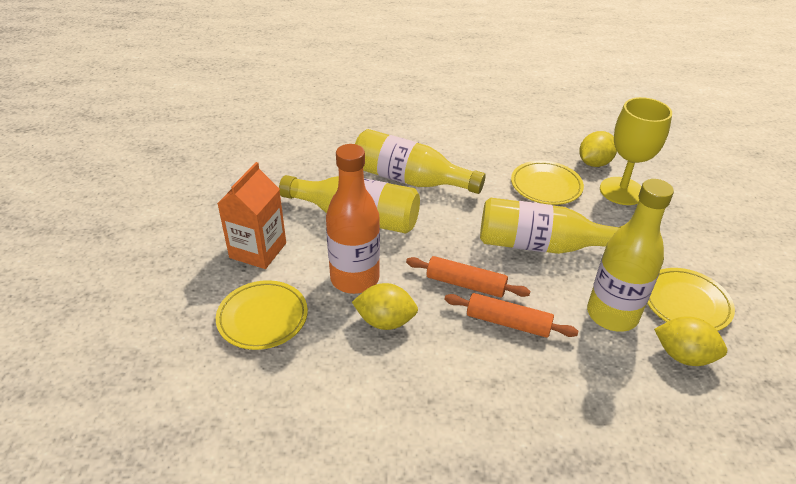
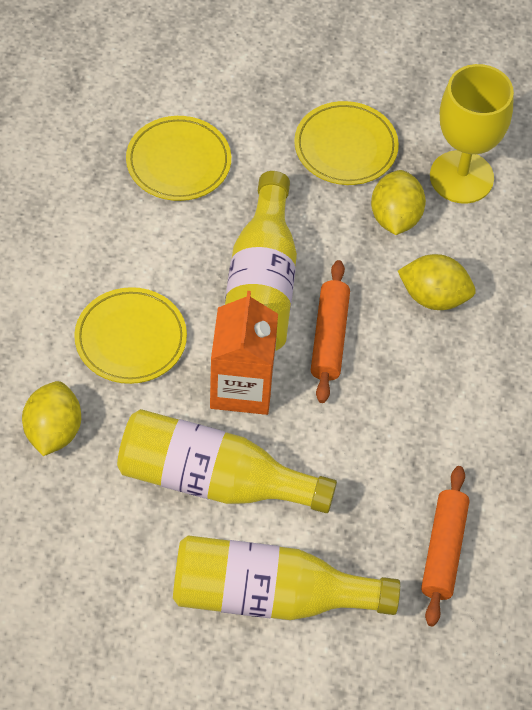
orange bottle: 1 -> 0
yellow bottle: 4 -> 3

